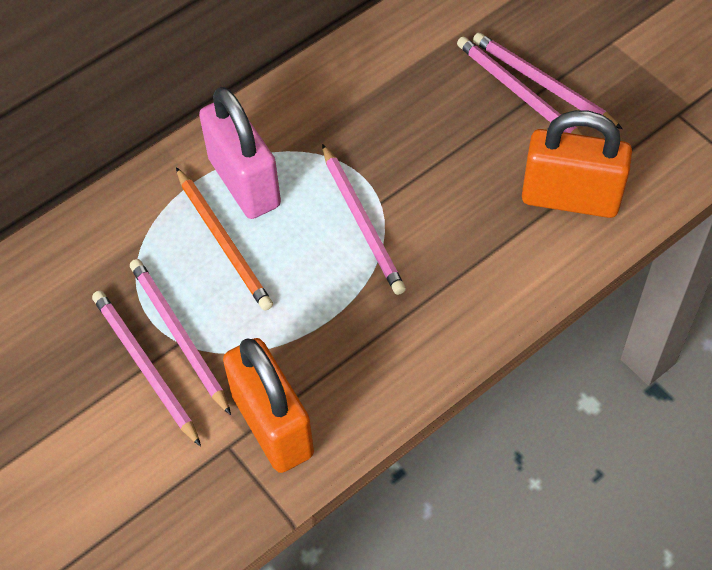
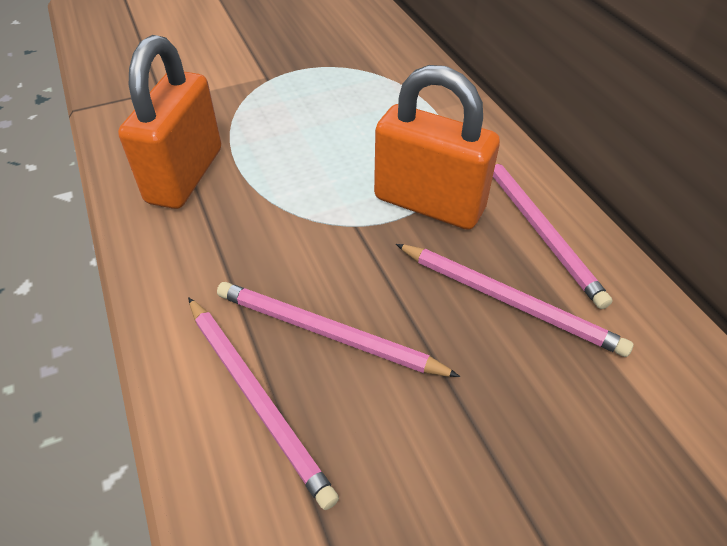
orange pencil: 1 -> 0
pink padlock: 1 -> 0
pink pencil: 5 -> 4

